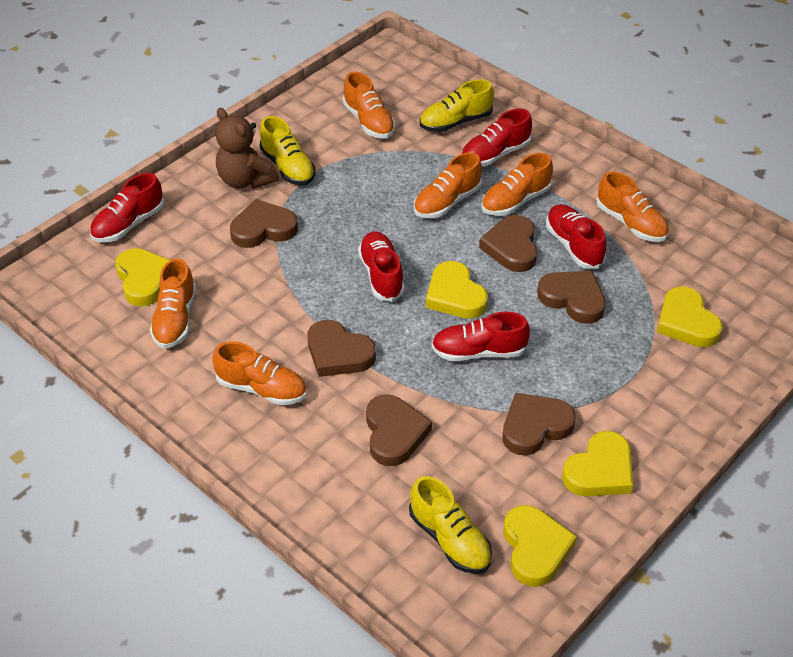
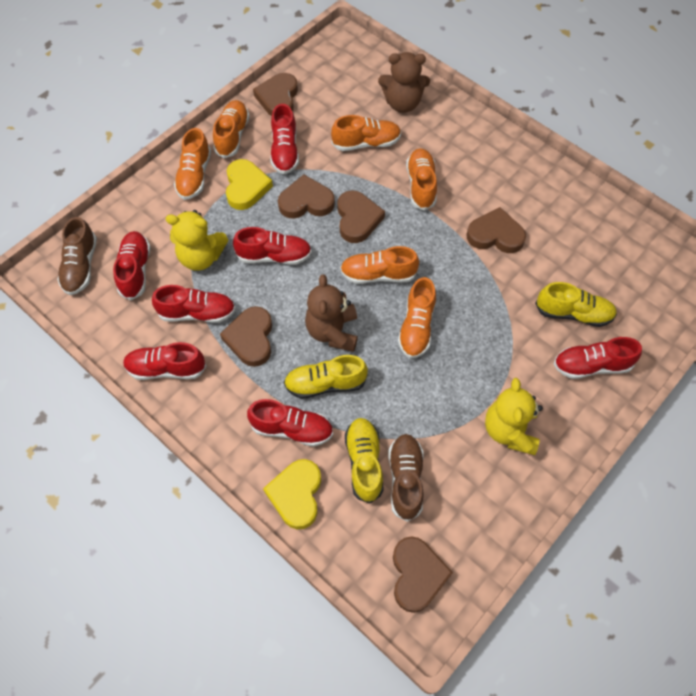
brown shoe: 0 -> 2
brown teddy bear: 1 -> 2
red shoe: 5 -> 7
yellow heart: 5 -> 2
yellow teddy bear: 0 -> 2

